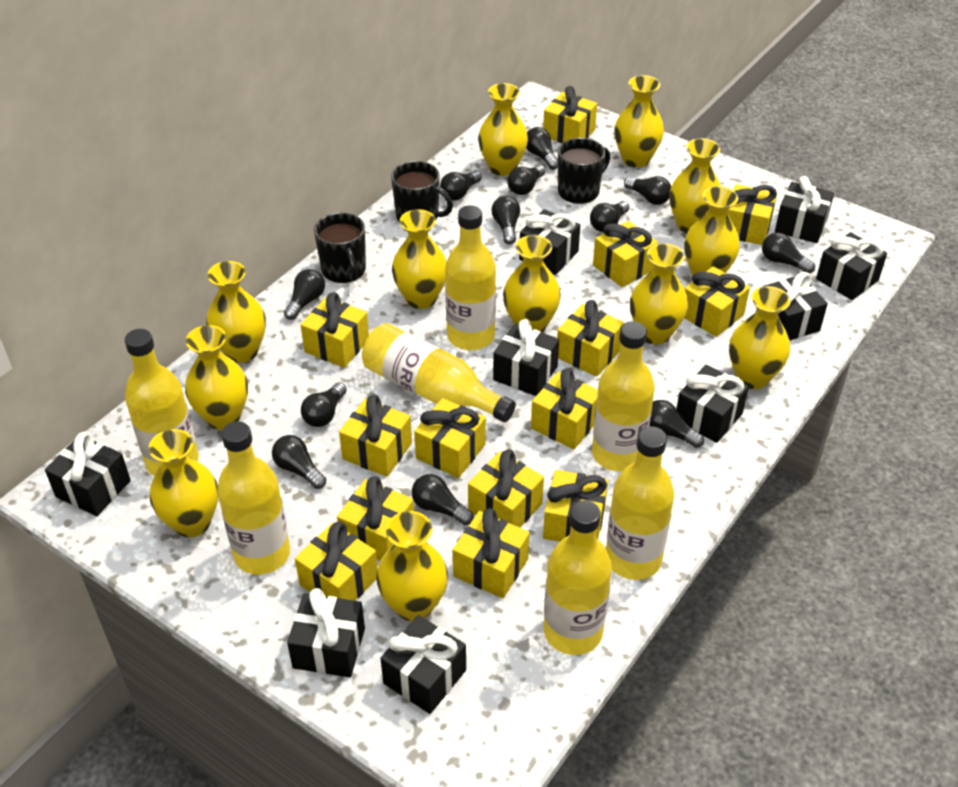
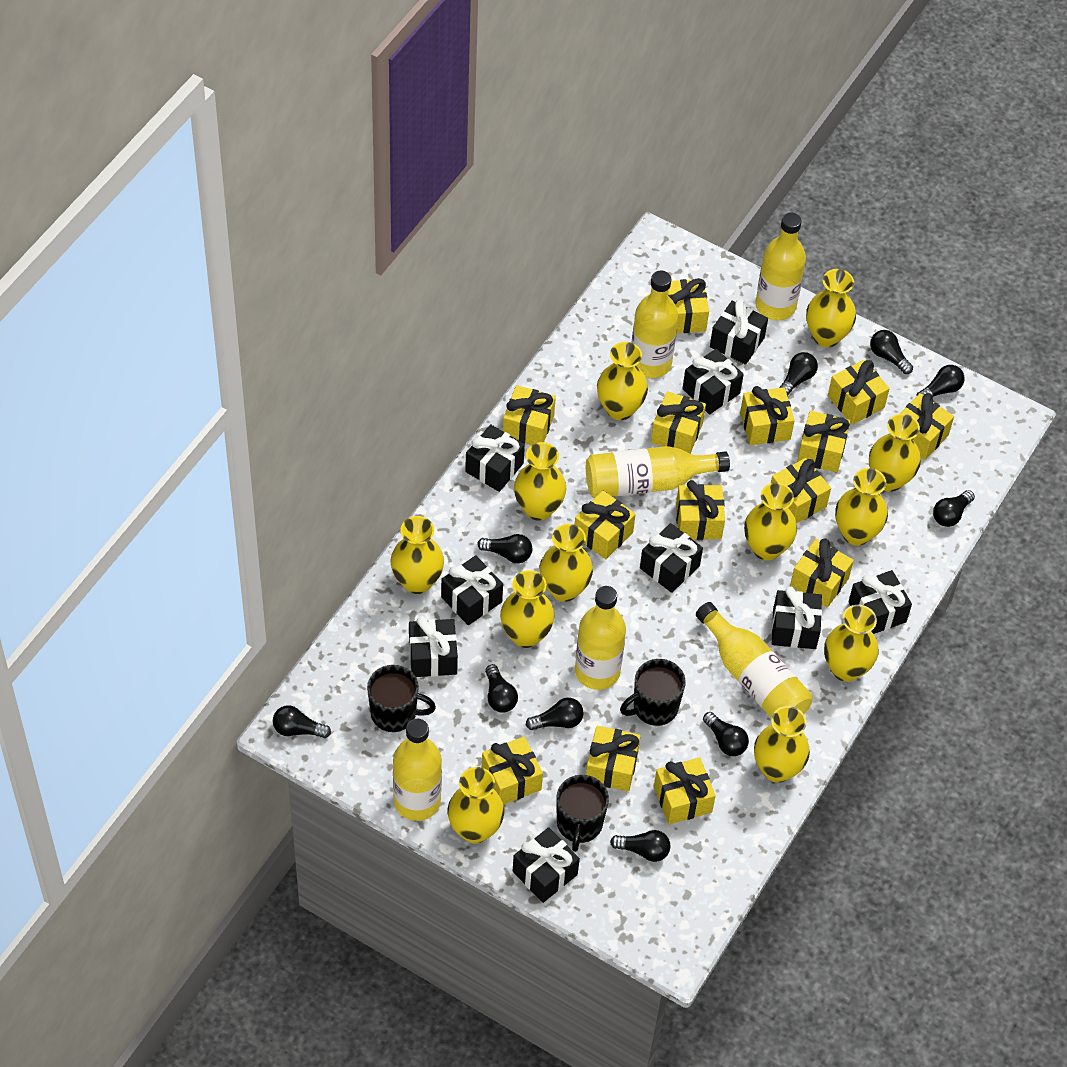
black light bulb: 12 -> 10
yellow bottle: 7 -> 6

